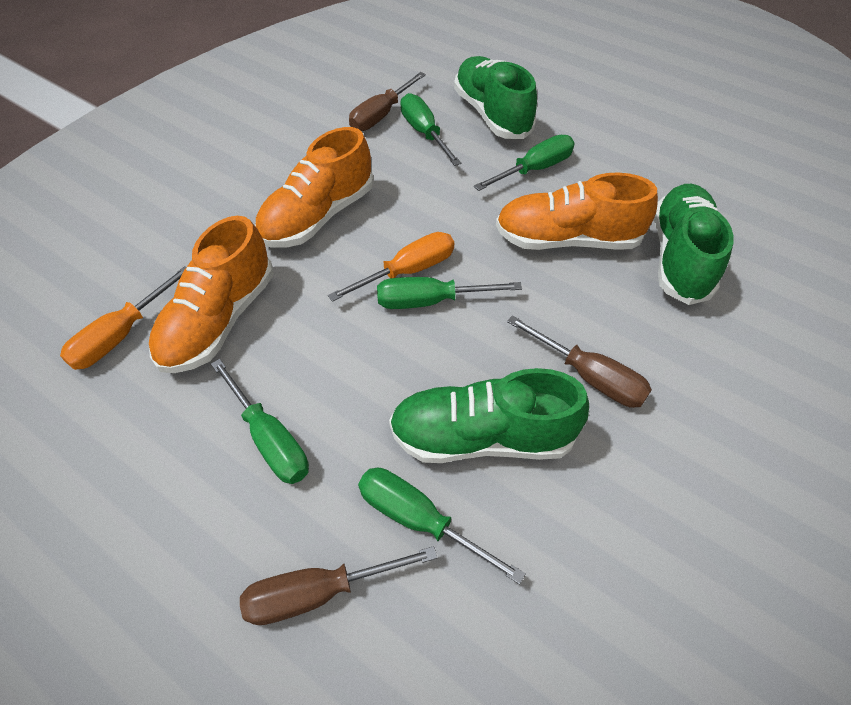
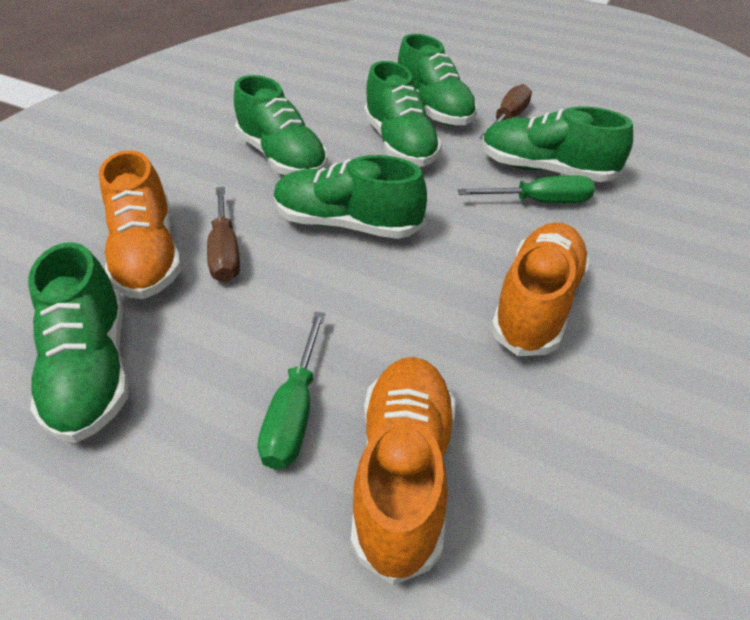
brown screwdriver: 3 -> 2
green screwdriver: 5 -> 2
green shoe: 3 -> 6
orange screwdriver: 2 -> 0

